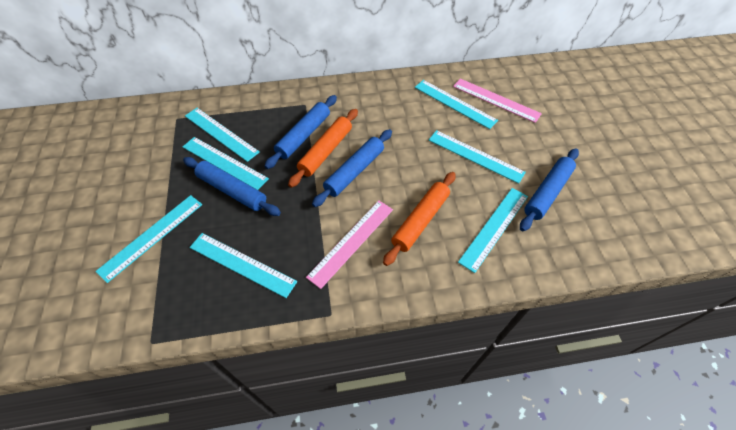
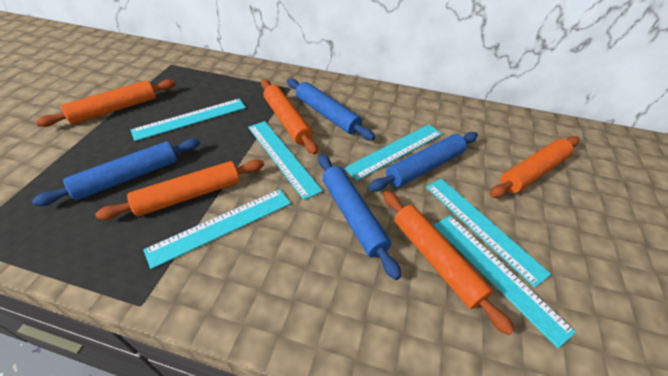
orange rolling pin: 2 -> 5
pink ruler: 2 -> 0
turquoise ruler: 7 -> 6

